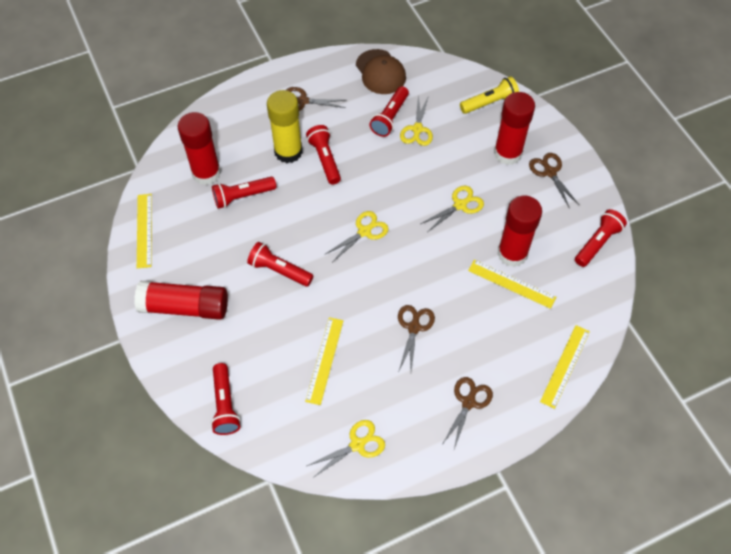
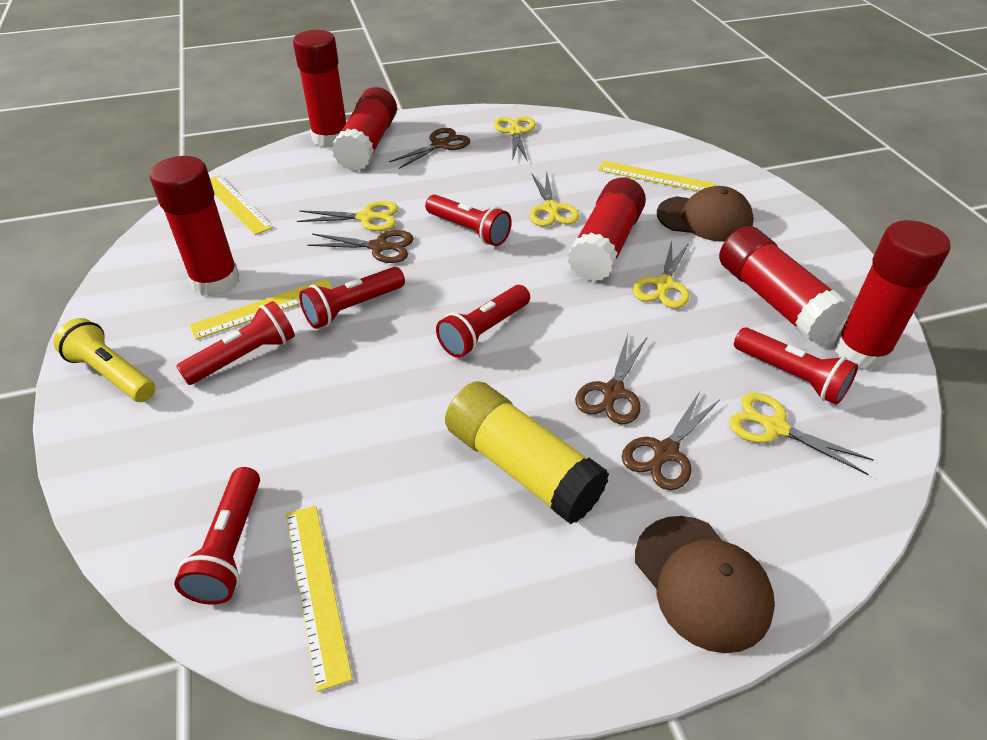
brown cap: 1 -> 2
red glue stick: 4 -> 6
yellow scissors: 4 -> 5

